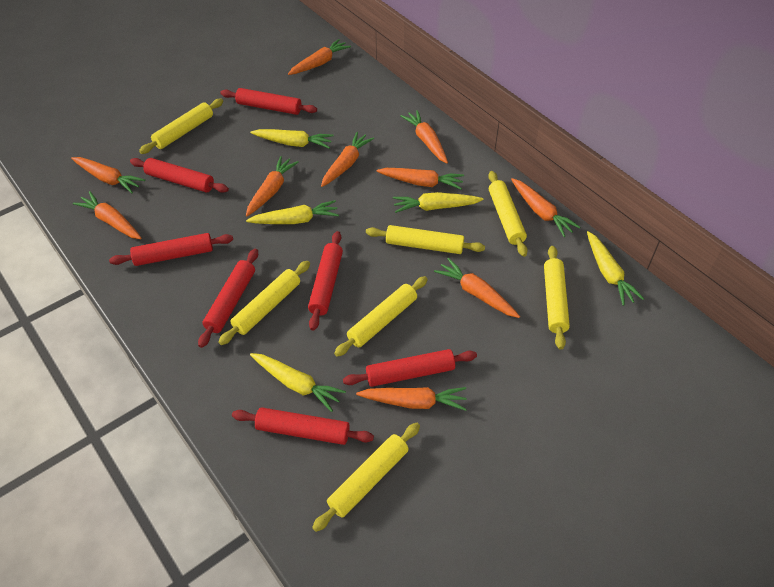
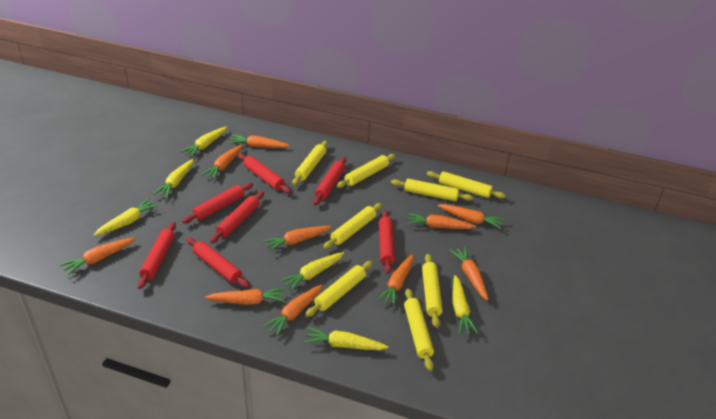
yellow carrot: 5 -> 6
yellow rolling pin: 7 -> 8

